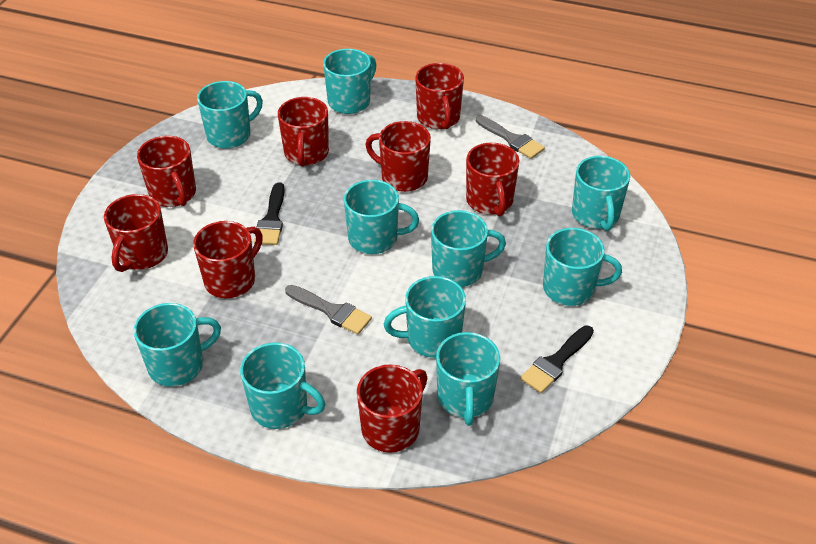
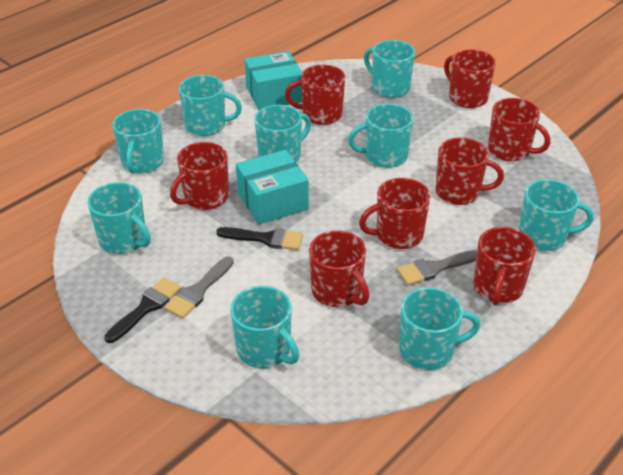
turquoise box: 0 -> 2
turquoise mug: 10 -> 9

